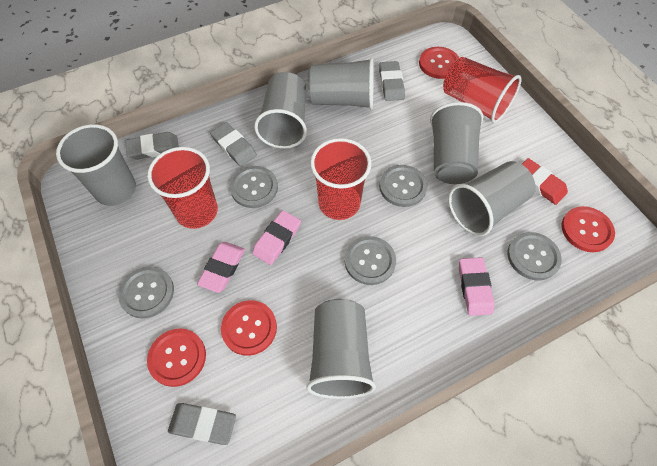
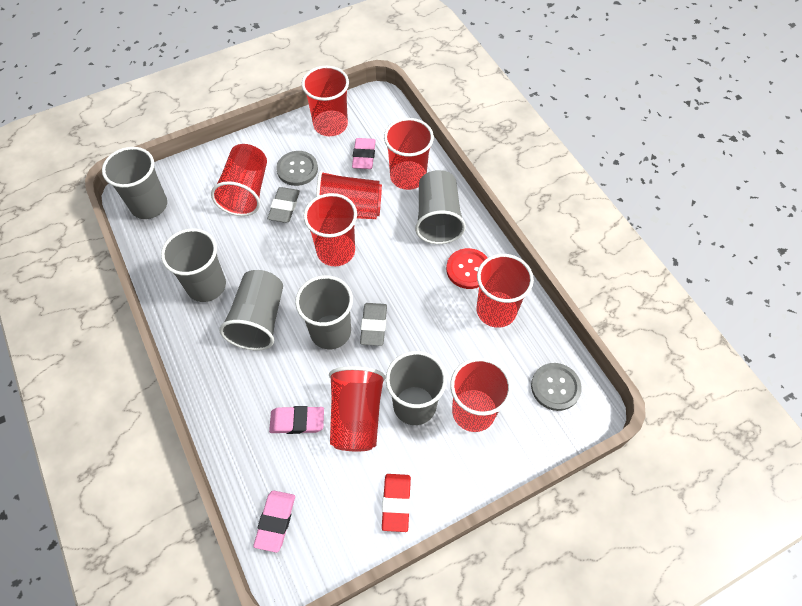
grey button: 5 -> 2
grey eraser: 4 -> 2
red button: 4 -> 1
red cup: 3 -> 8

